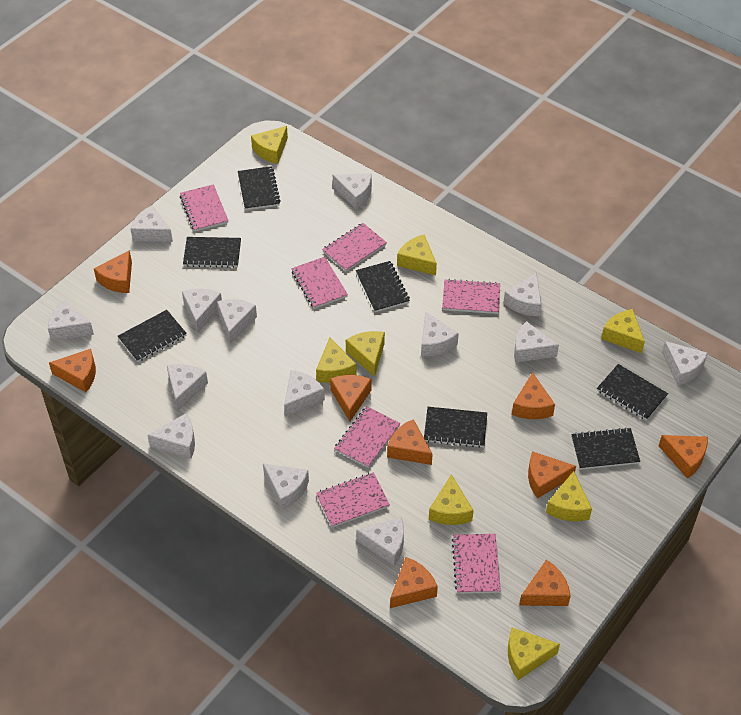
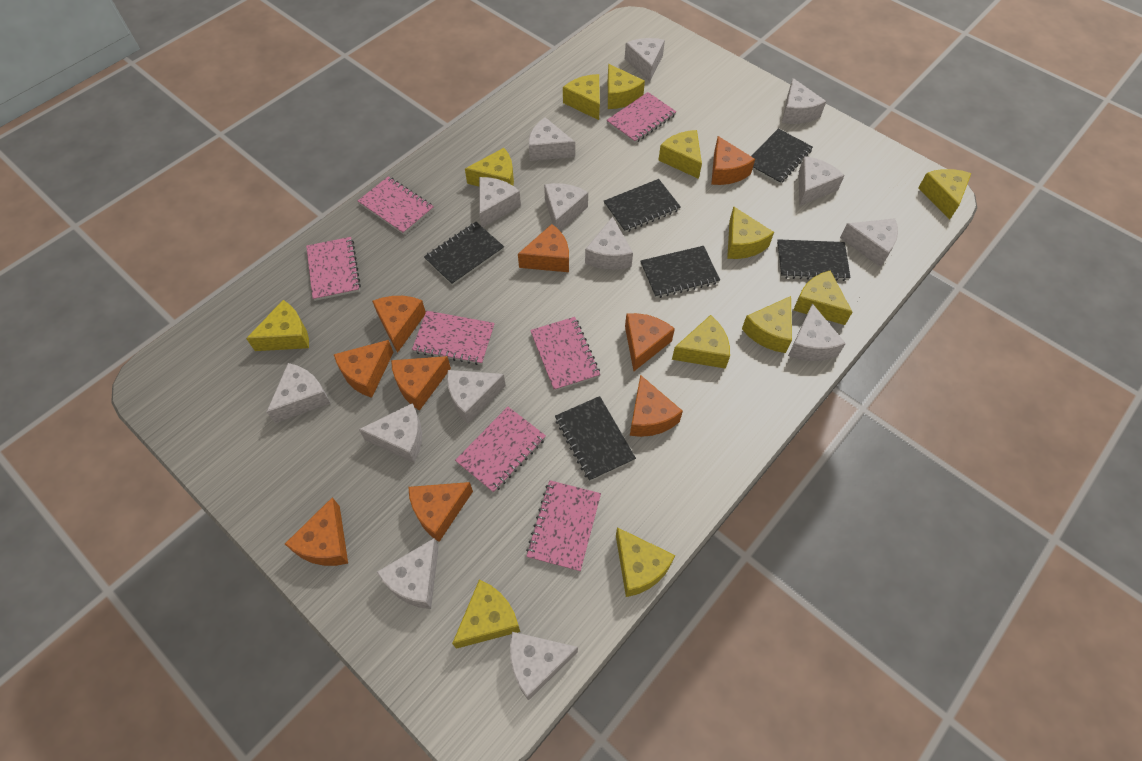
black notebook: 7 -> 6
yellow cheese: 8 -> 12

